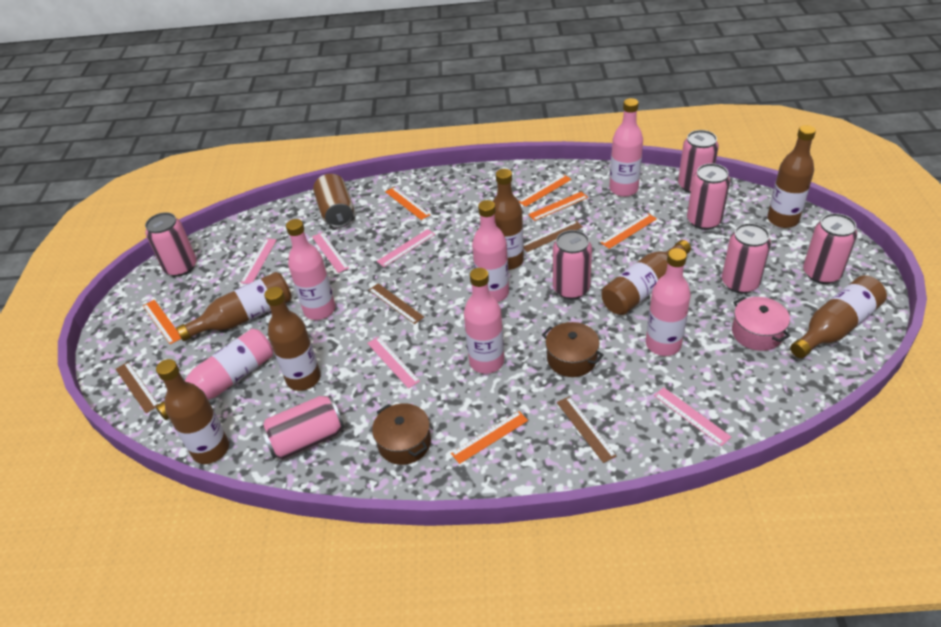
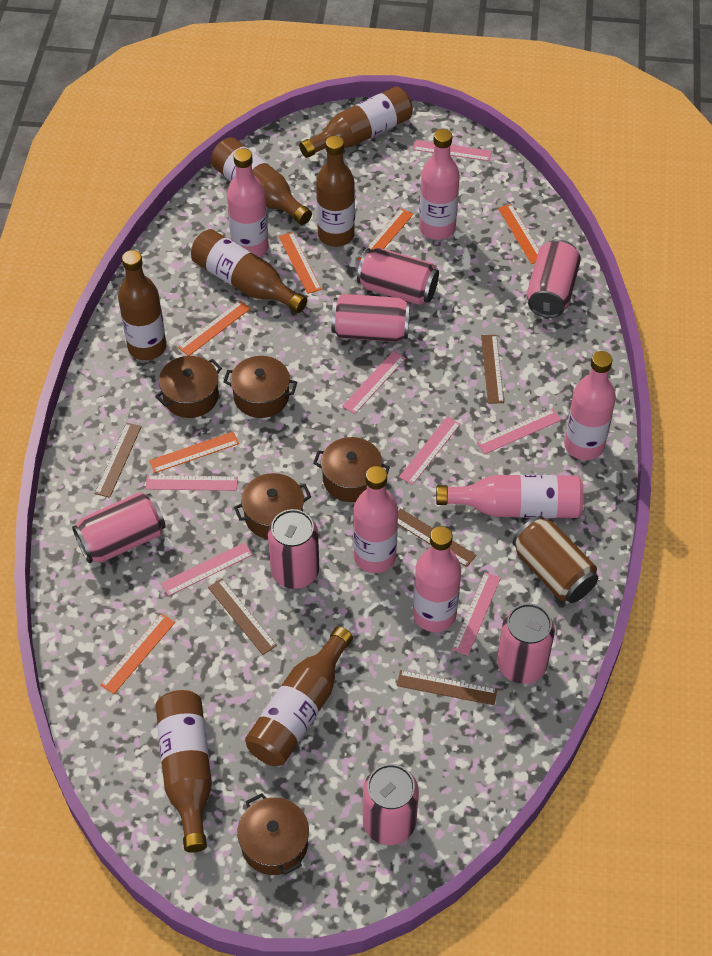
brown pot: 2 -> 5
brown ruler: 4 -> 5
pink pot: 1 -> 0
pink ruler: 5 -> 7

